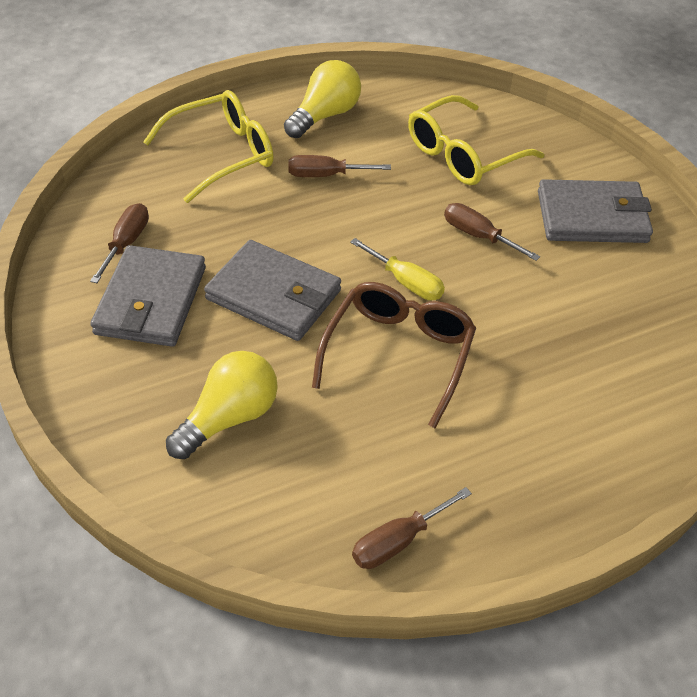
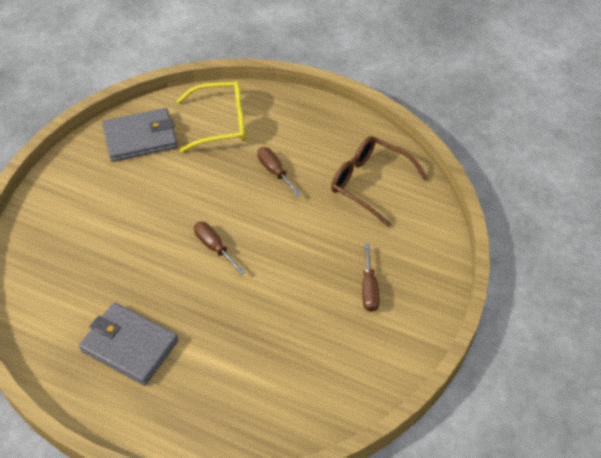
brown screwdriver: 4 -> 3
grey wallet: 3 -> 2
yellow glasses: 2 -> 1
yellow light bulb: 2 -> 0
yellow screwdriver: 1 -> 0

